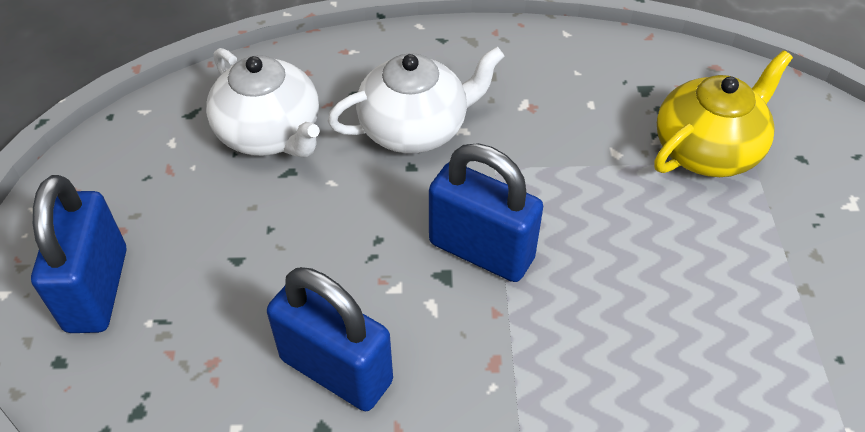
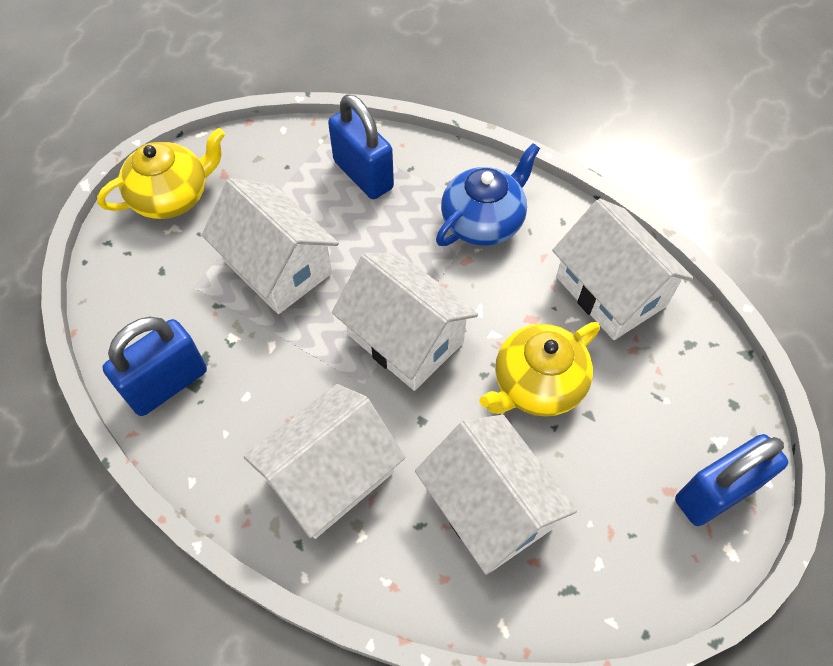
blue teapot: 0 -> 1
white house: 0 -> 5
white teapot: 2 -> 0
yellow teapot: 1 -> 2

